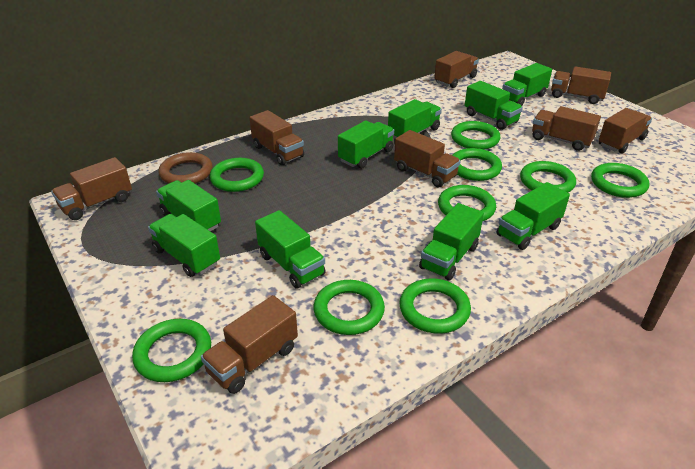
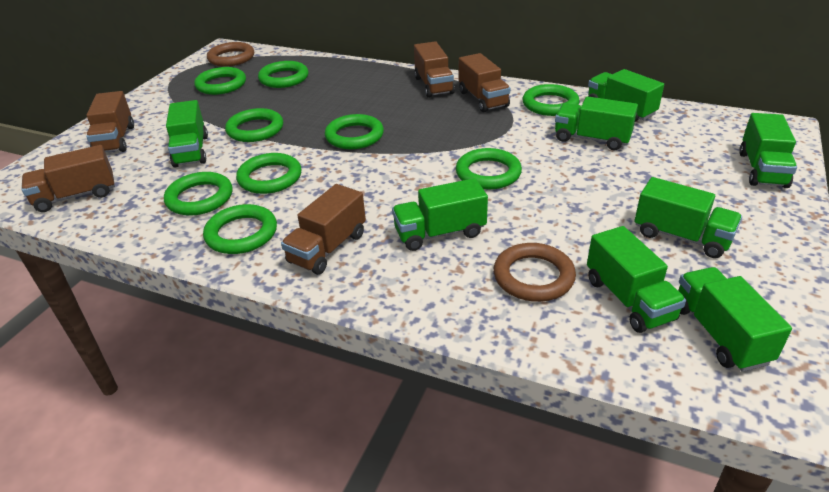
brown ring: 1 -> 2
brown truck: 8 -> 5
green truck: 9 -> 8

